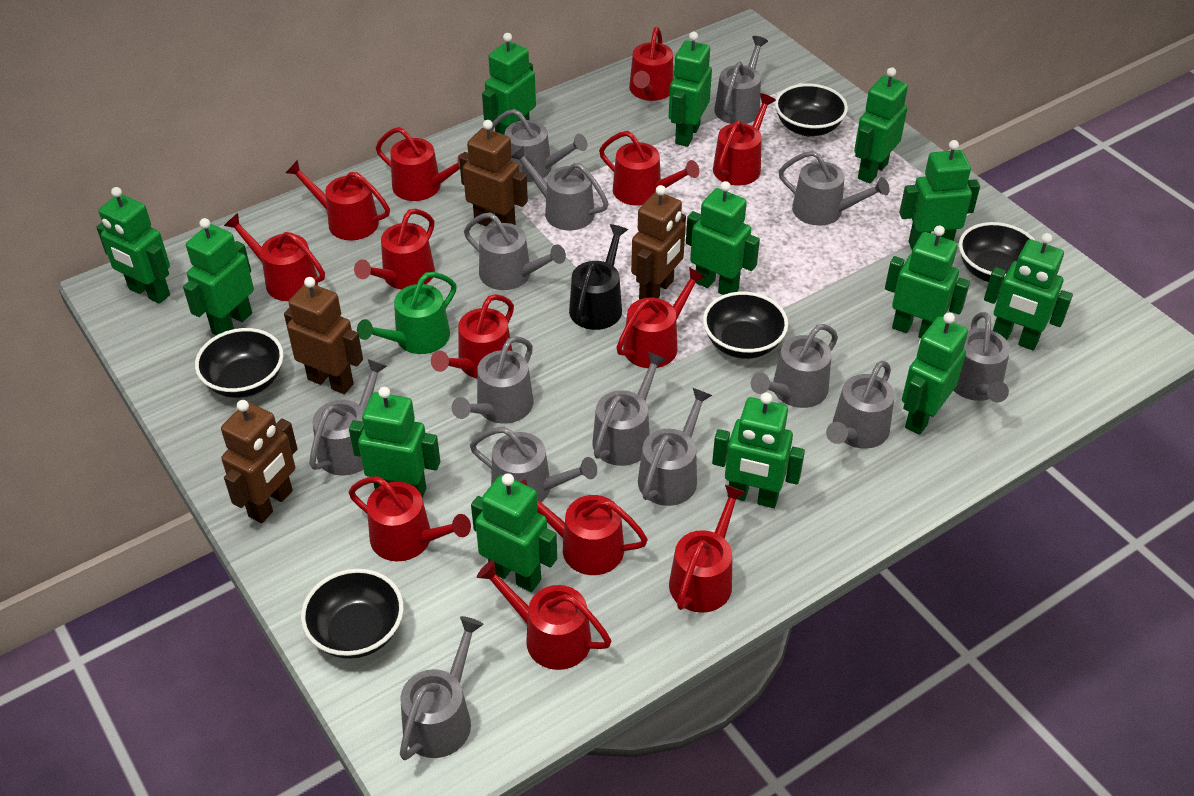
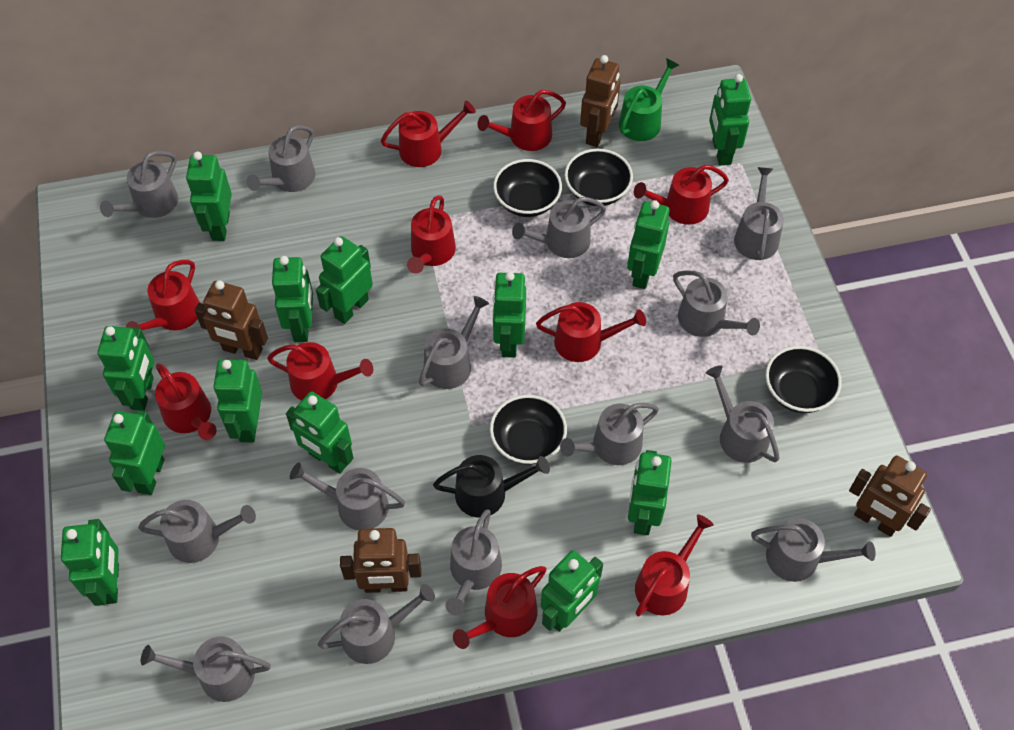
black bowl: 5 -> 4
red watering can: 13 -> 10

